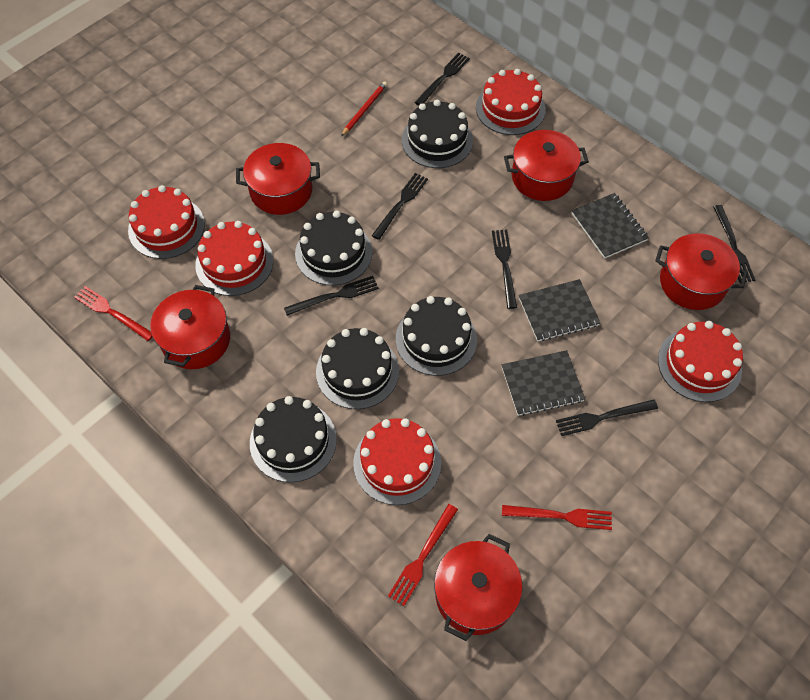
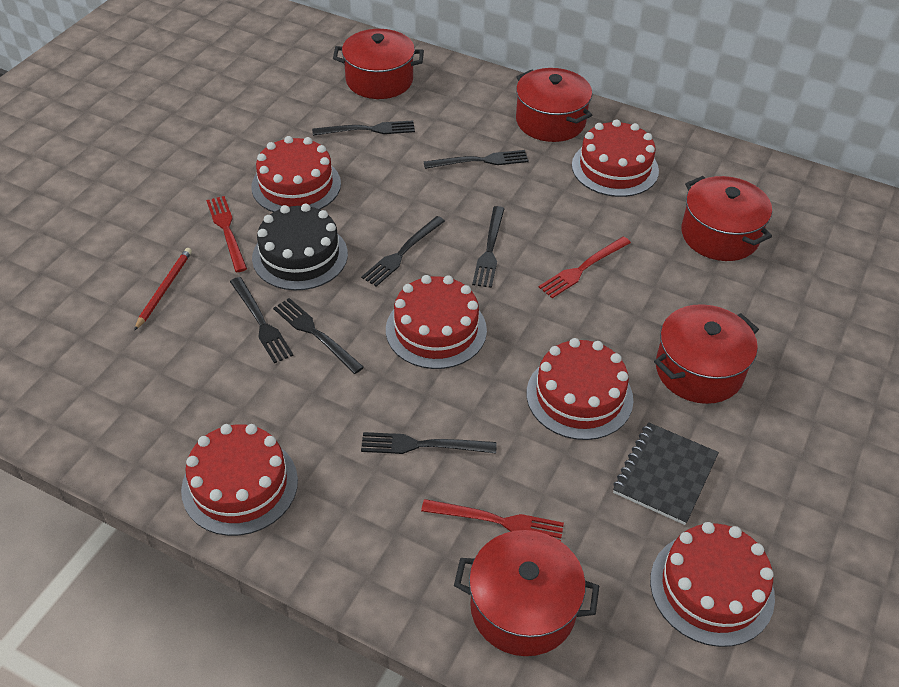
black cake: 5 -> 1
black fork: 6 -> 7
black notebook: 3 -> 1
red cake: 5 -> 6

